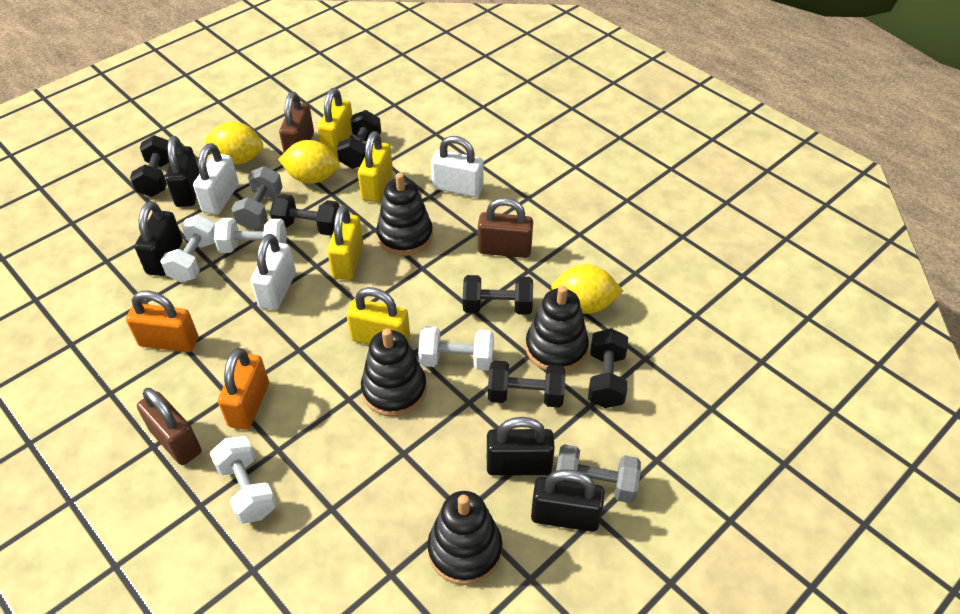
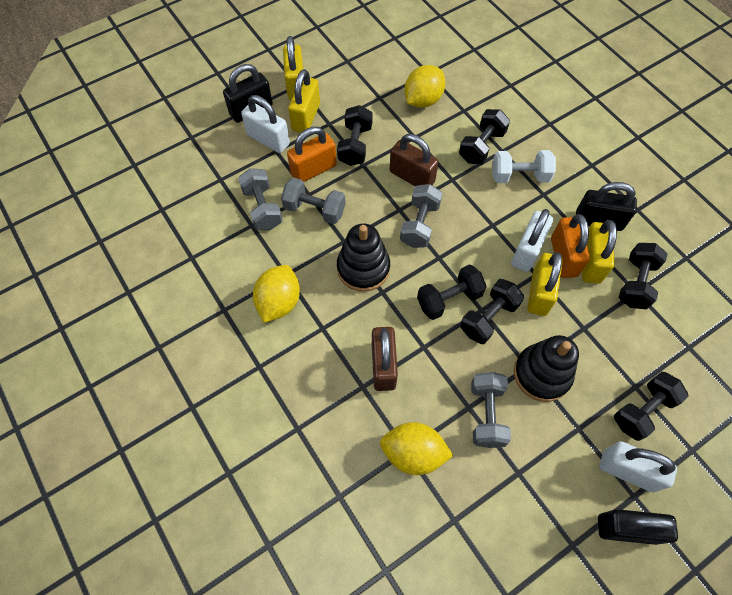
black padlock: 4 -> 3
black stacking toy: 4 -> 2
brown padlock: 3 -> 2
grey dumbbell: 2 -> 4
white dumbbell: 4 -> 1

